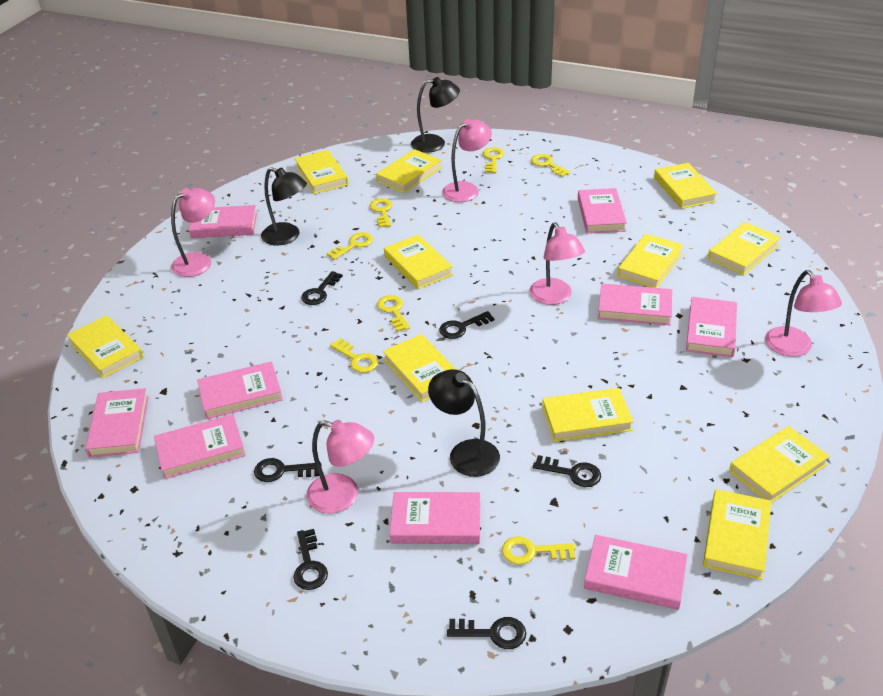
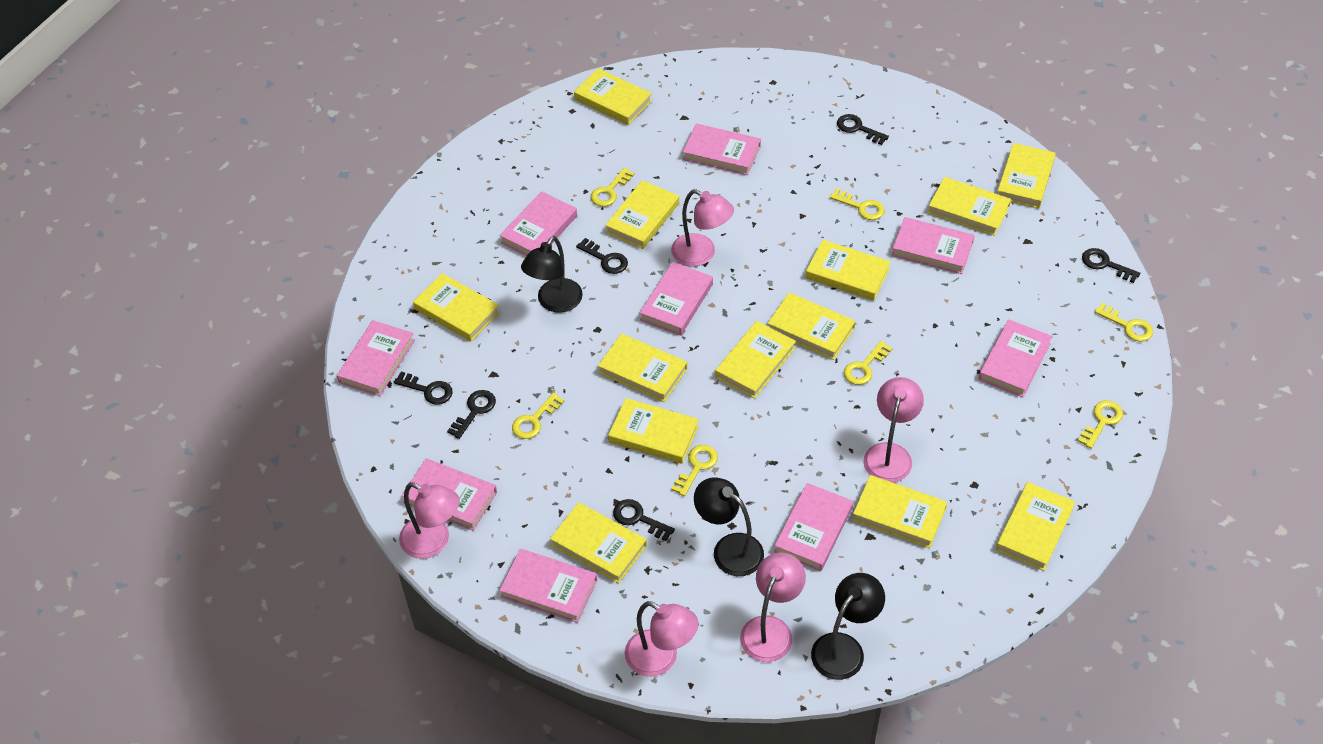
yellow book: 11 -> 13

